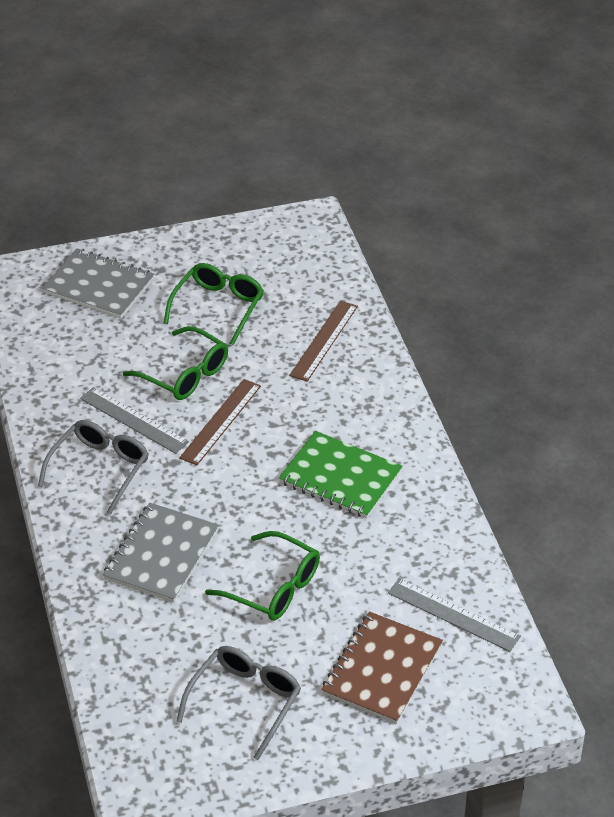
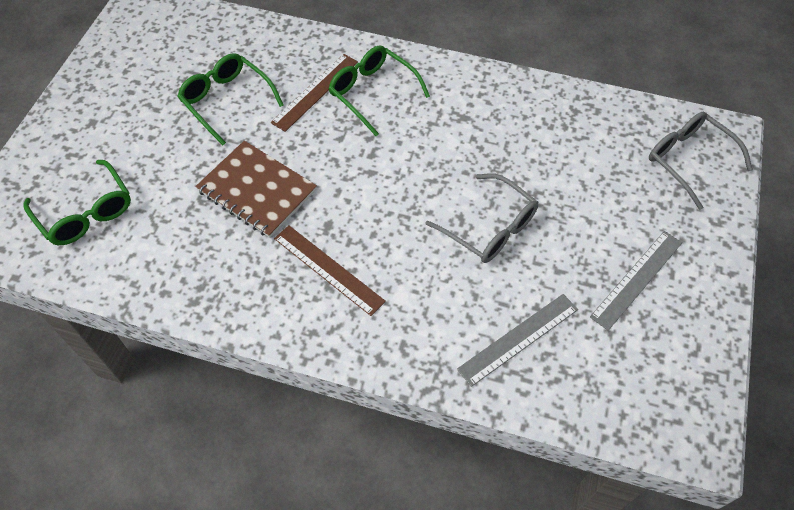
green notebook: 1 -> 0
grey notebook: 2 -> 0

